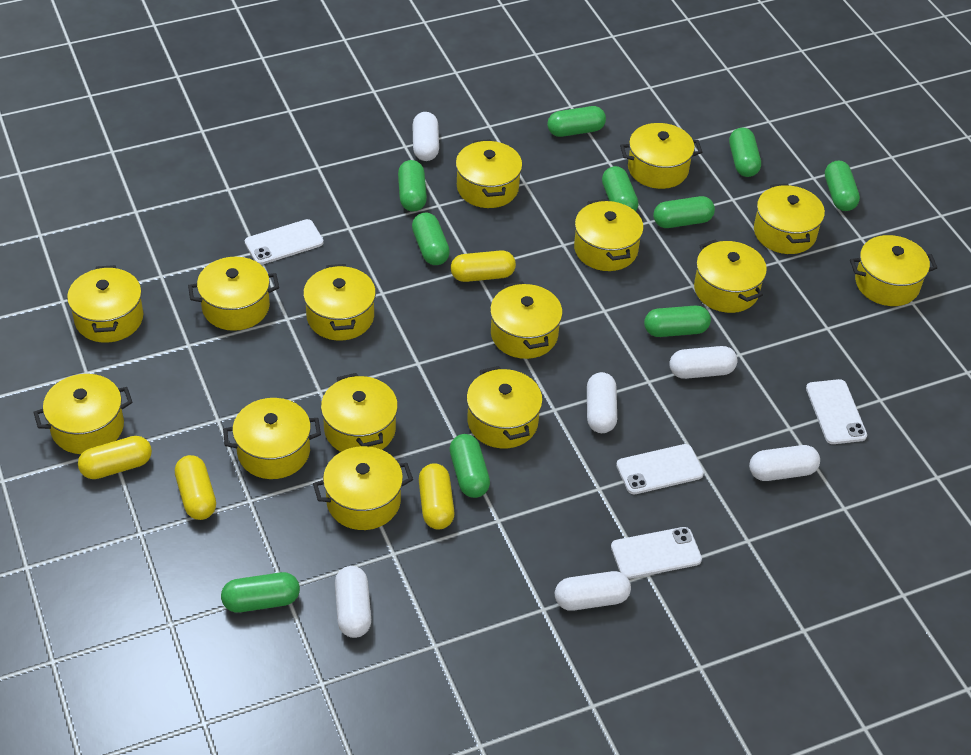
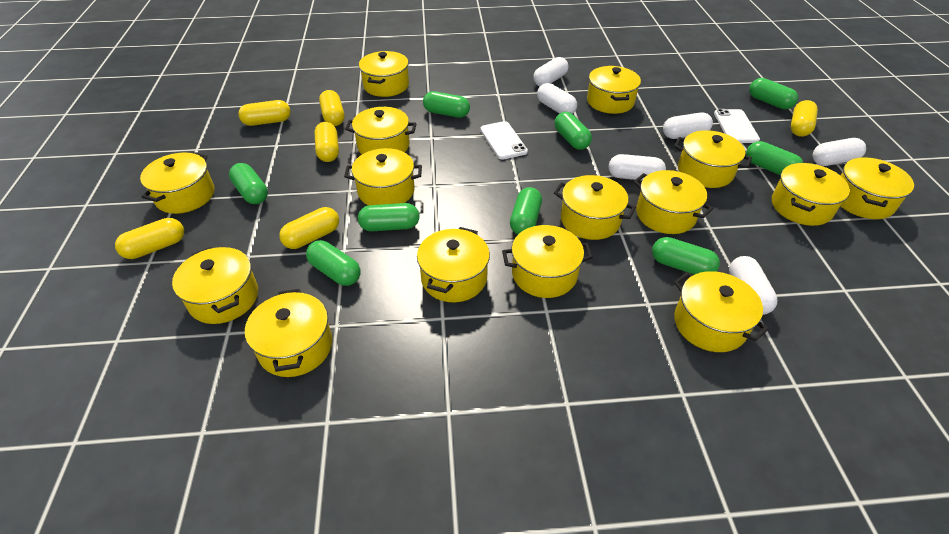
green capsule: 10 -> 9
white phone: 4 -> 2
yellow capsule: 4 -> 6

